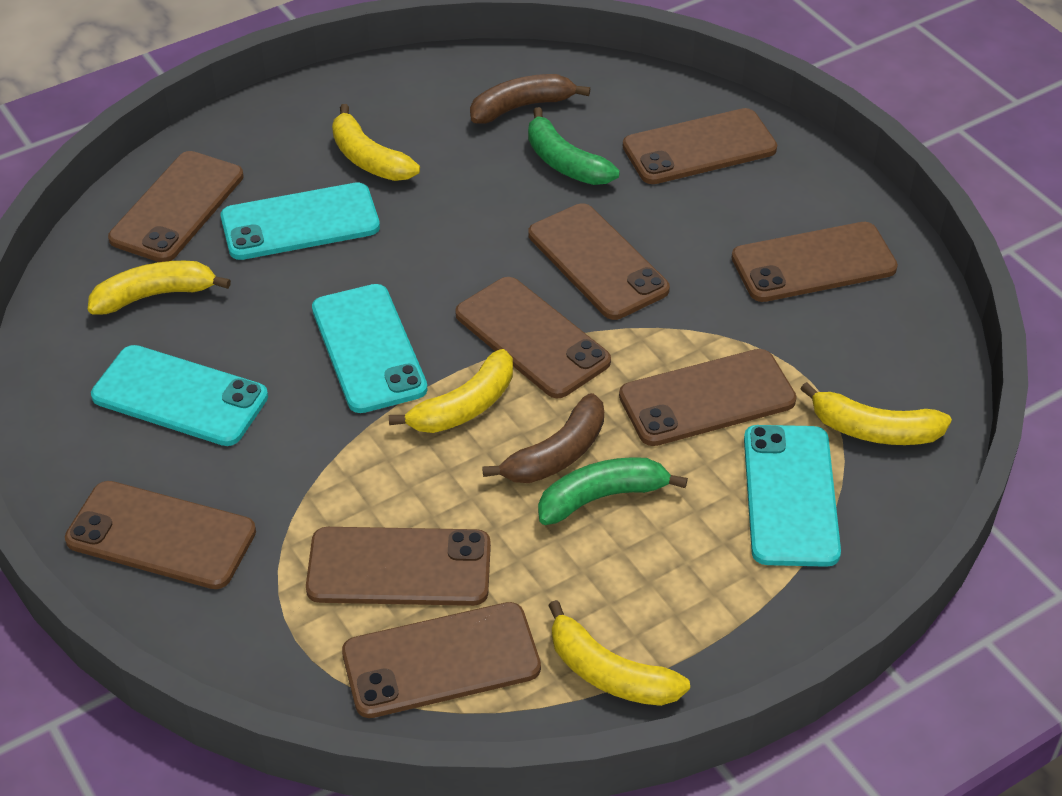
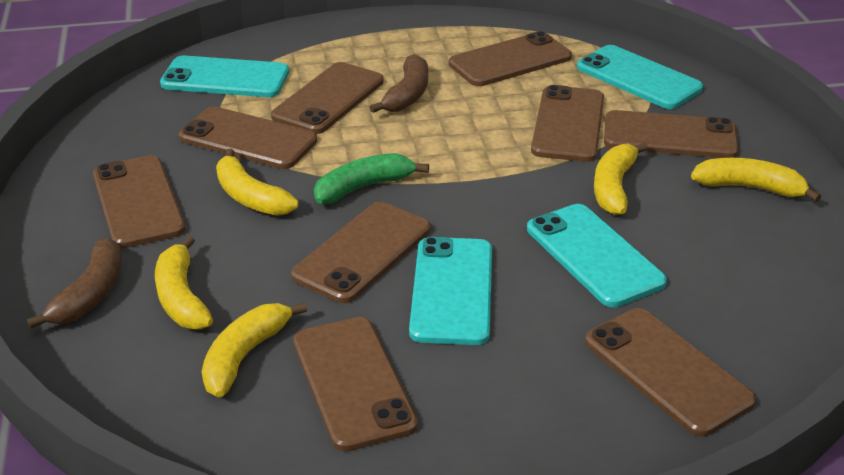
green banana: 2 -> 1

